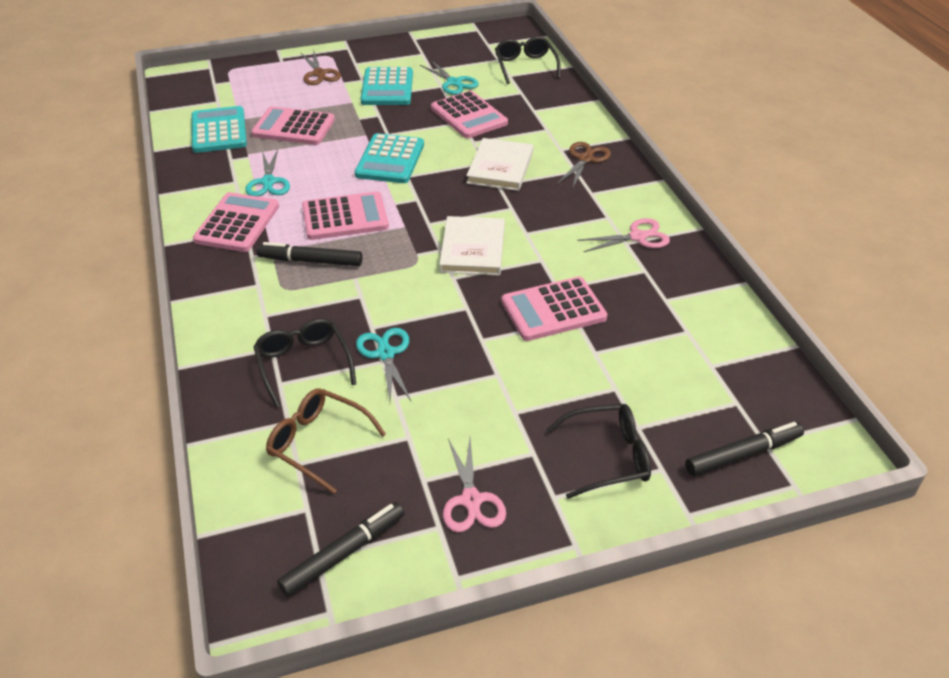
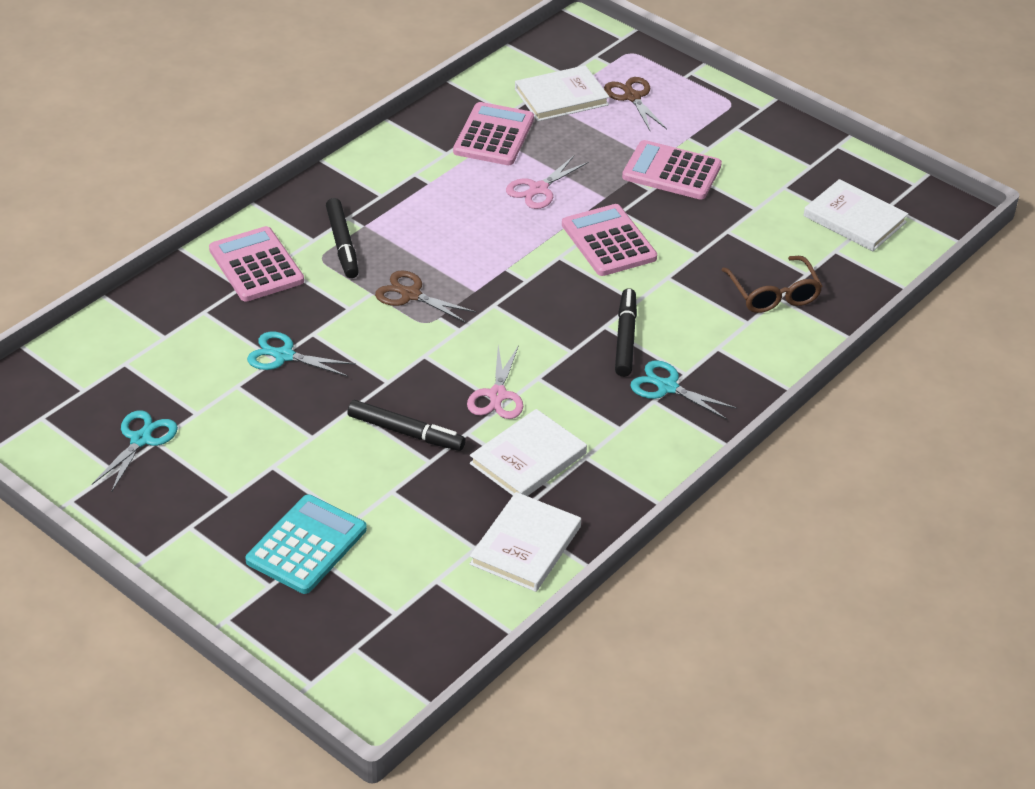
black glasses: 3 -> 0
pink calculator: 5 -> 4
turquoise calculator: 3 -> 1
white book: 2 -> 4

